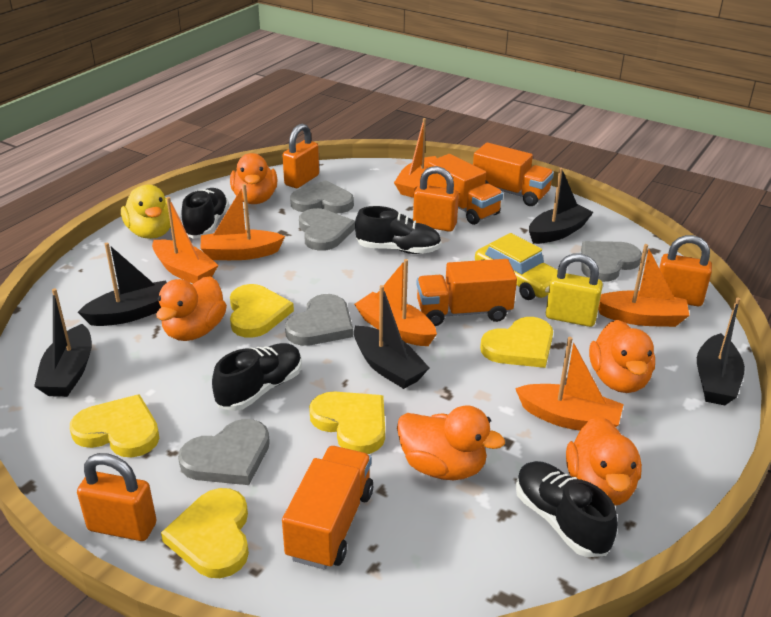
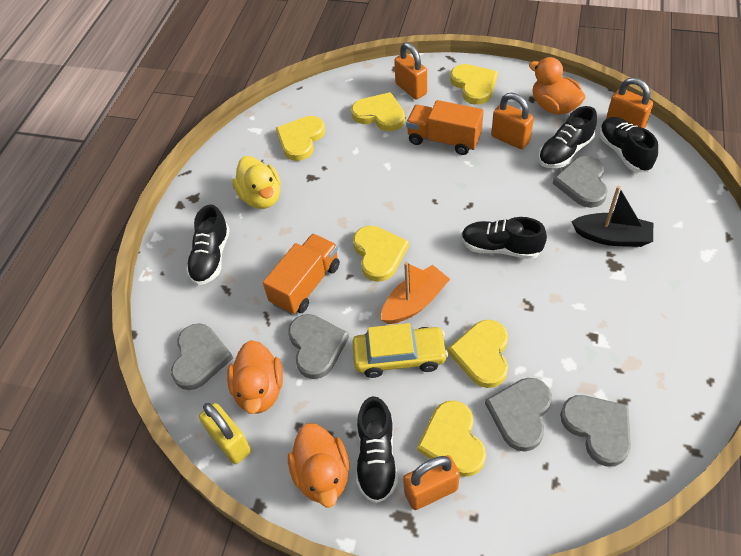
black boat: 5 -> 1
black shoe: 4 -> 5
orange boat: 6 -> 1
orange duck: 5 -> 3
orange truck: 4 -> 2
yellow heart: 5 -> 6

